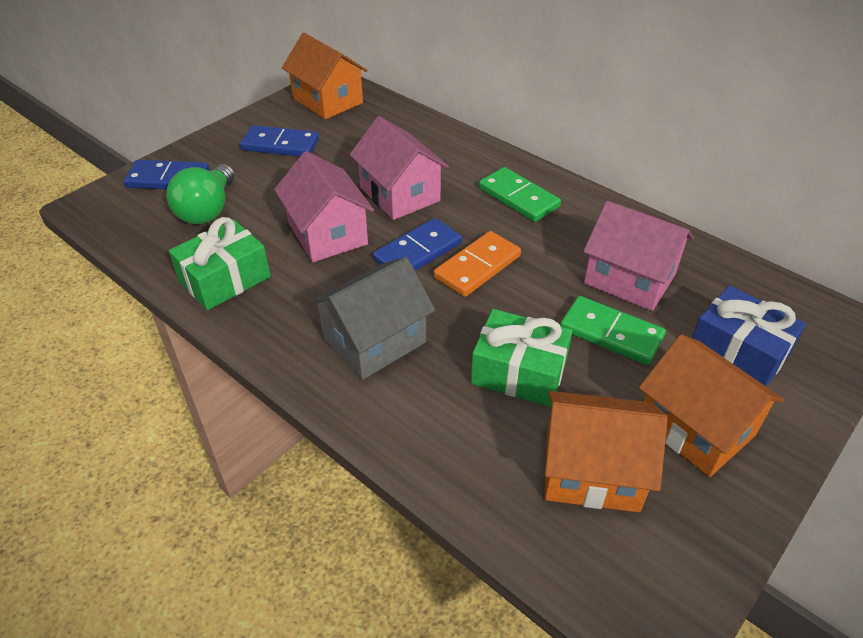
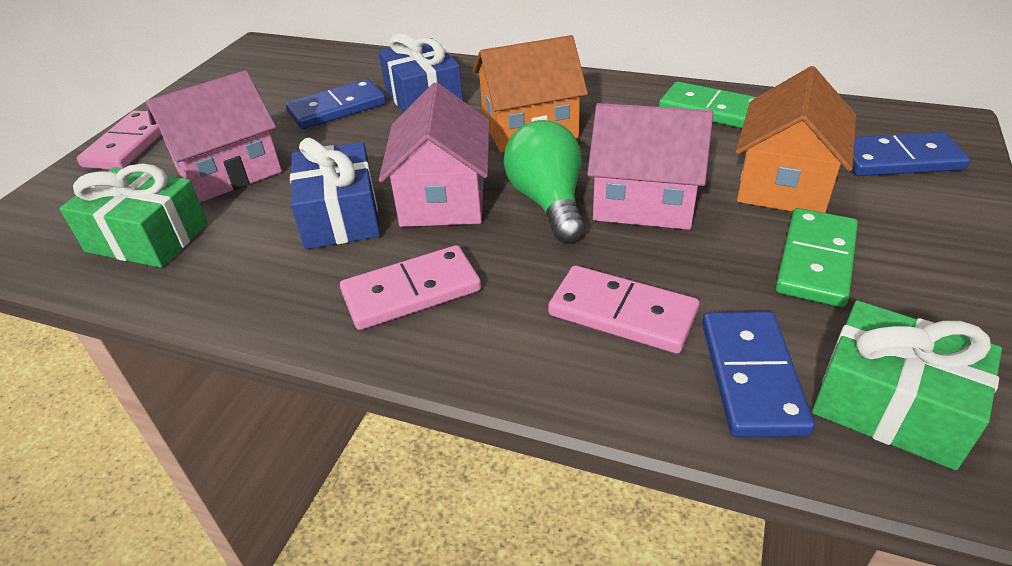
blue gift: 1 -> 2
grey house: 1 -> 0
orange domino: 1 -> 0
orange house: 3 -> 2
pink domino: 0 -> 3

